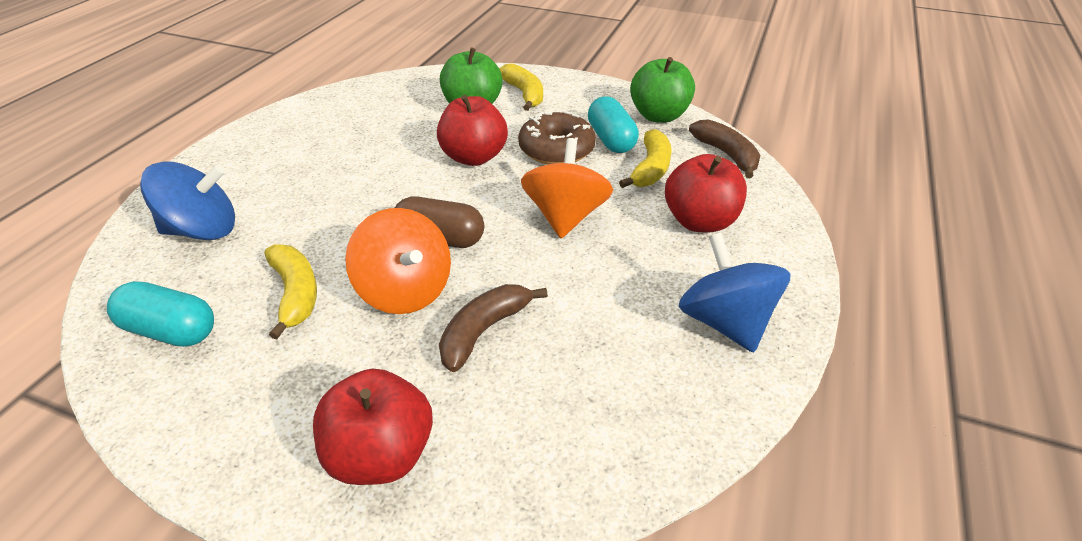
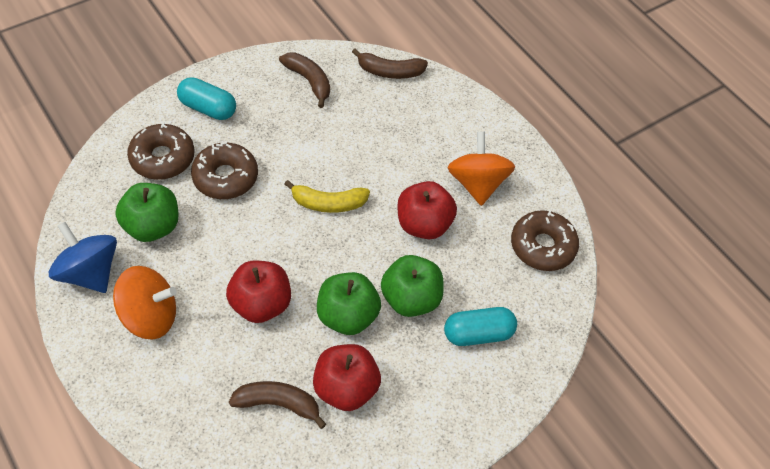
blue spinning top: 2 -> 1
brown banana: 2 -> 3
brown capsule: 1 -> 0
brown donut: 1 -> 3
green apple: 2 -> 3
yellow banana: 3 -> 1

